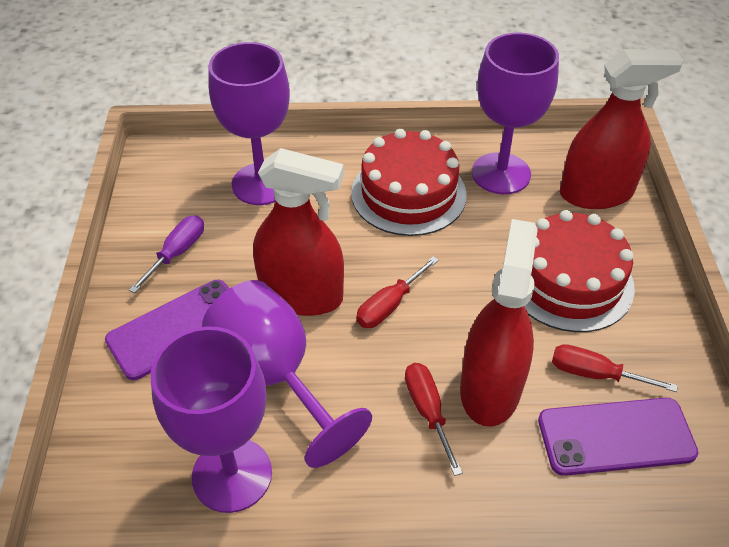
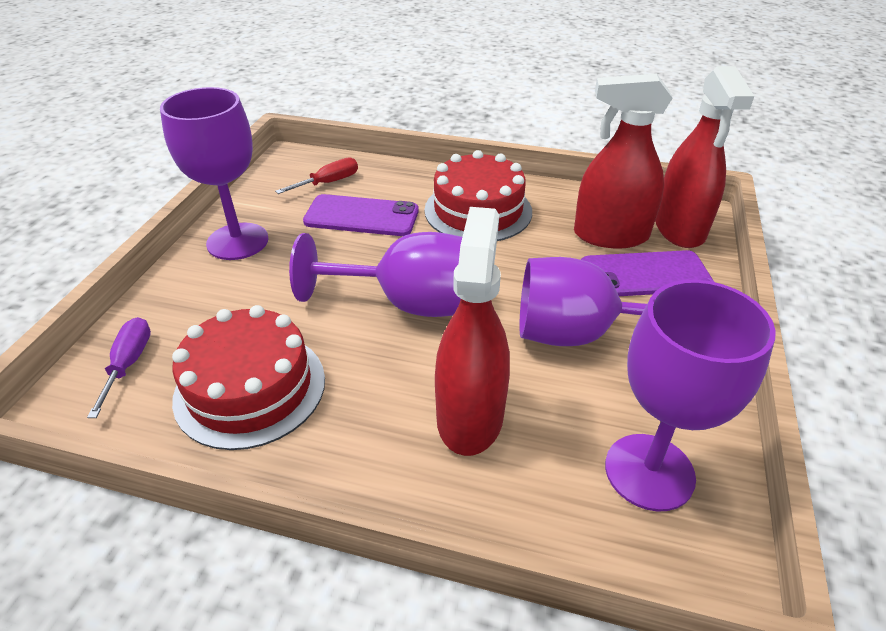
red screwdriver: 3 -> 1

